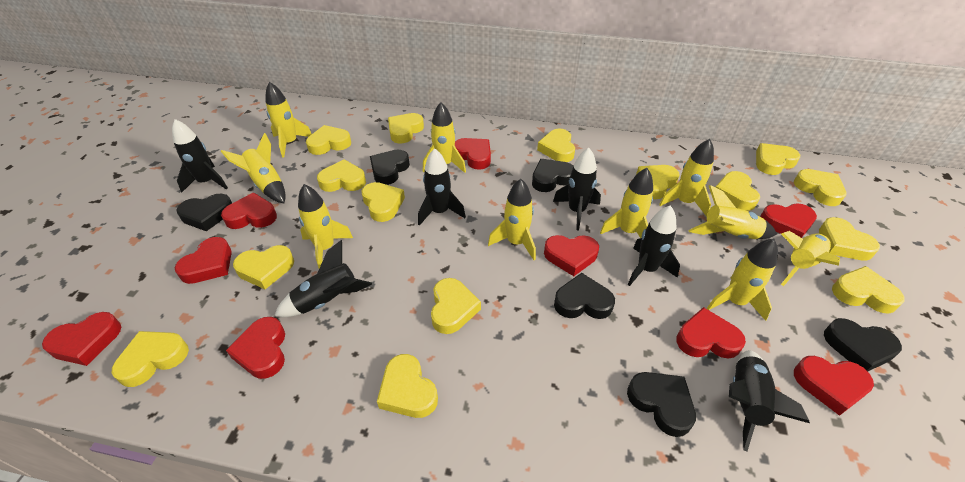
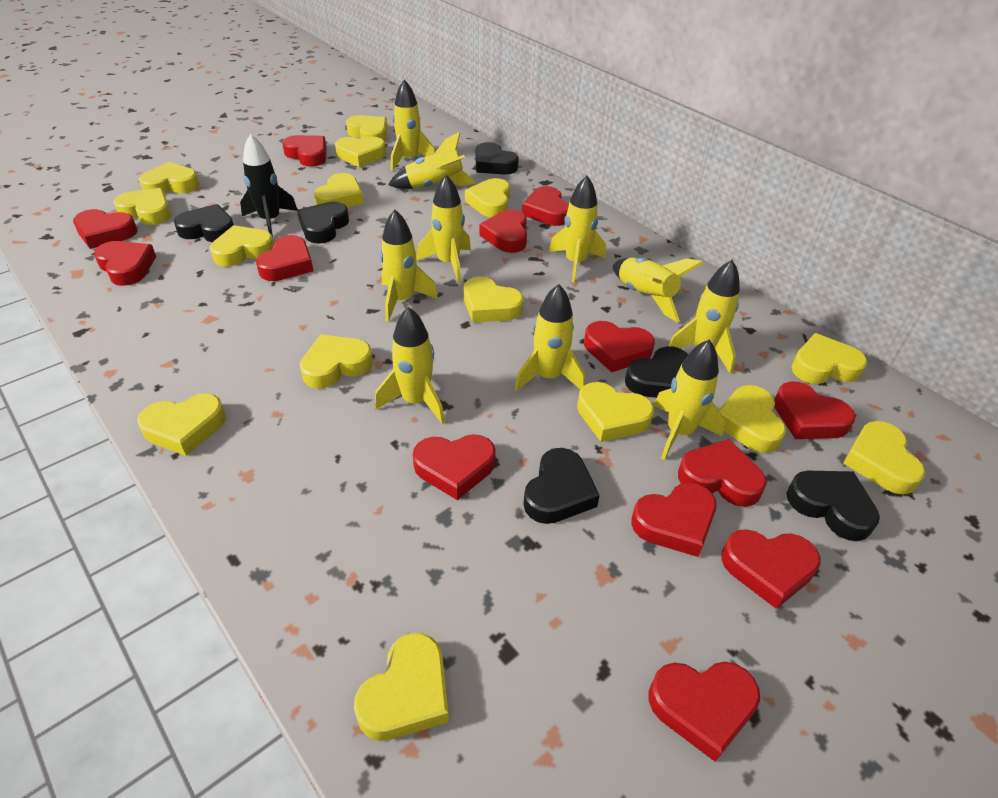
black rocket: 6 -> 1
red heart: 9 -> 13

